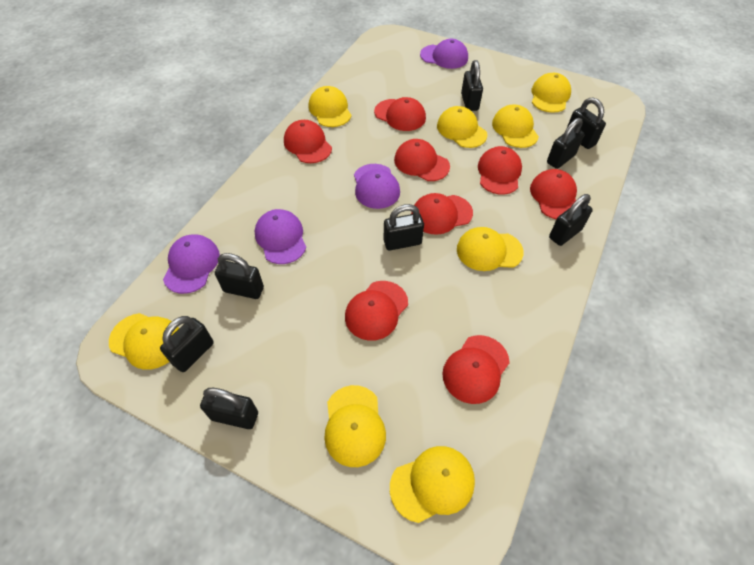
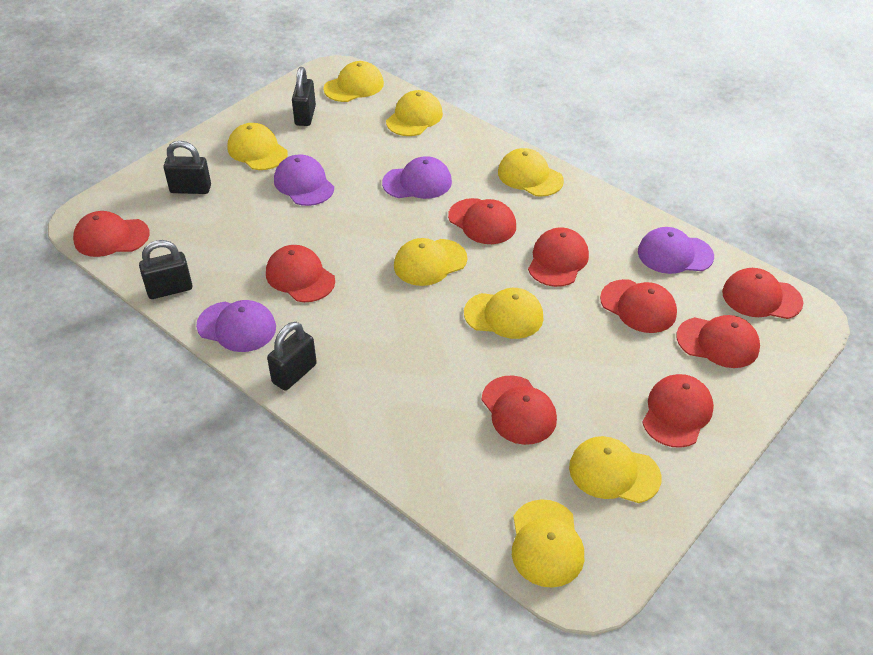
black padlock: 8 -> 4
red cap: 8 -> 9

